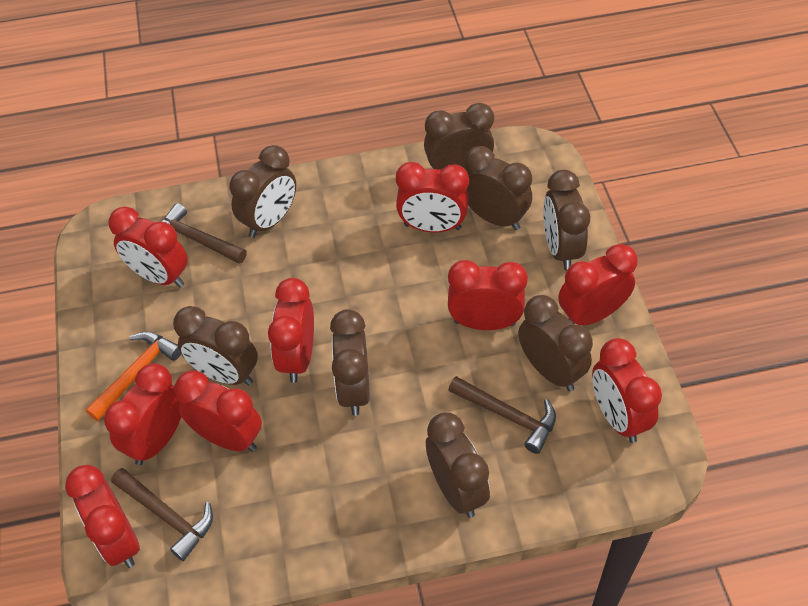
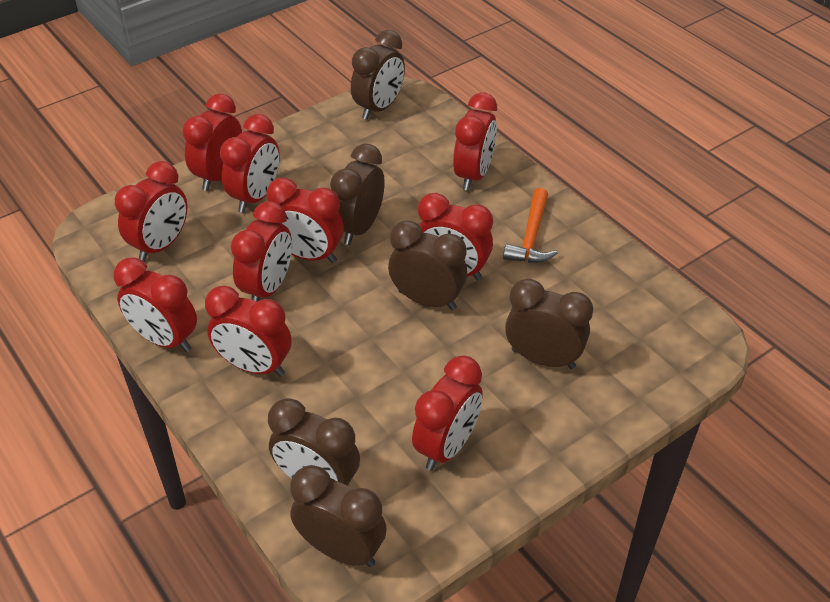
brown clock: 8 -> 6
brown hammer: 3 -> 0
red clock: 9 -> 10

